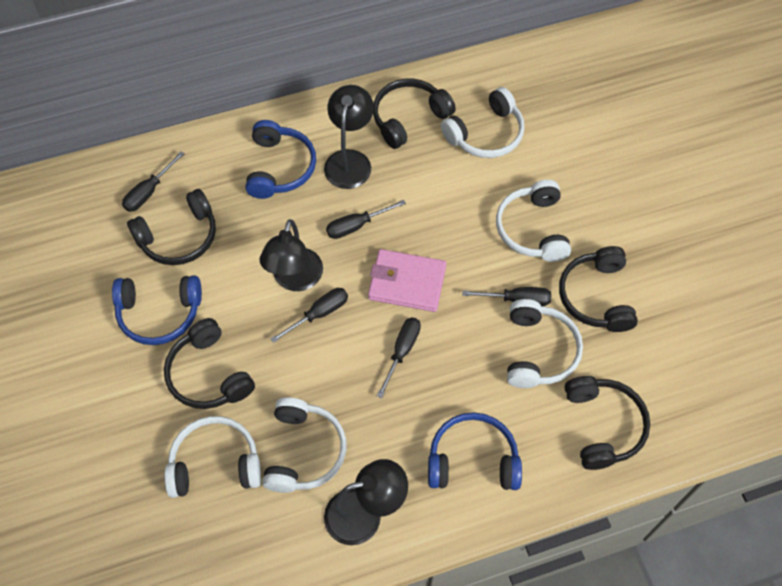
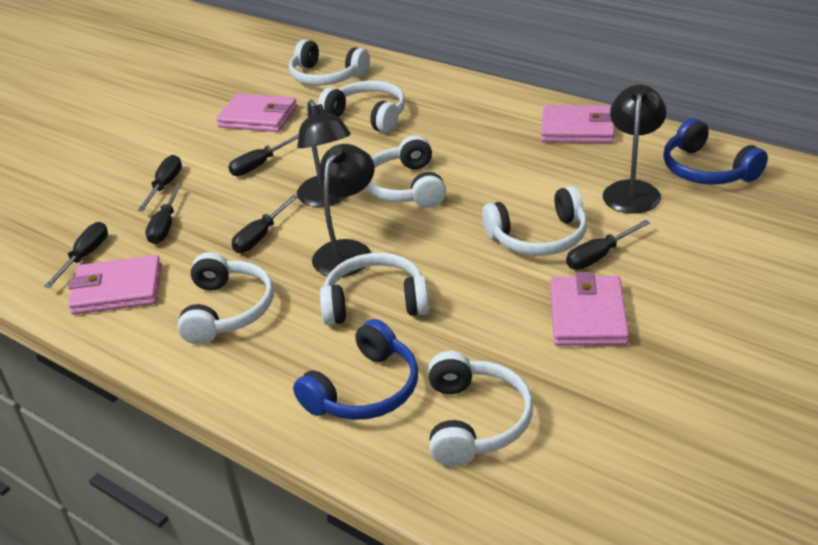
black headphones: 5 -> 0
black screwdriver: 5 -> 6
blue headphones: 3 -> 2
pink wallet: 1 -> 4
white headphones: 5 -> 7

